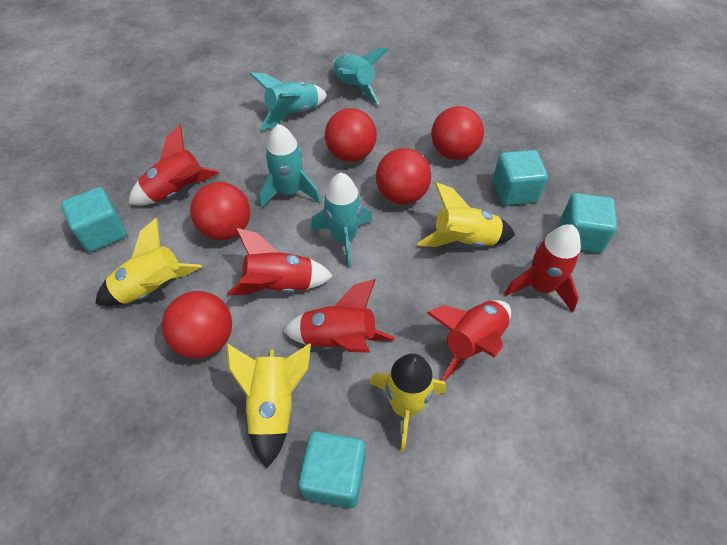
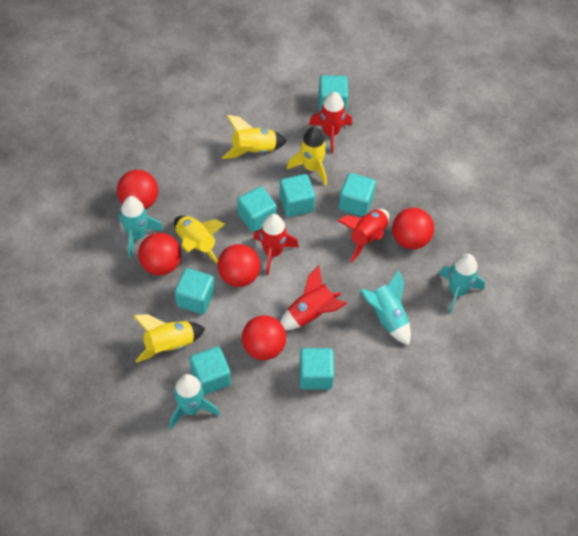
red rocket: 5 -> 4
turquoise cube: 4 -> 7

